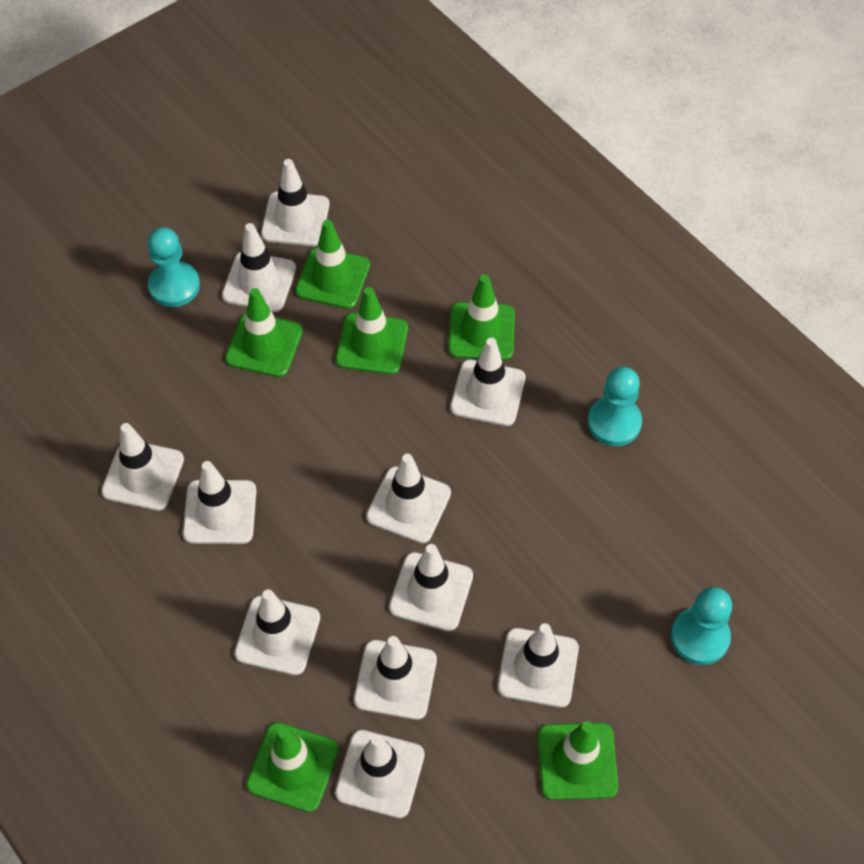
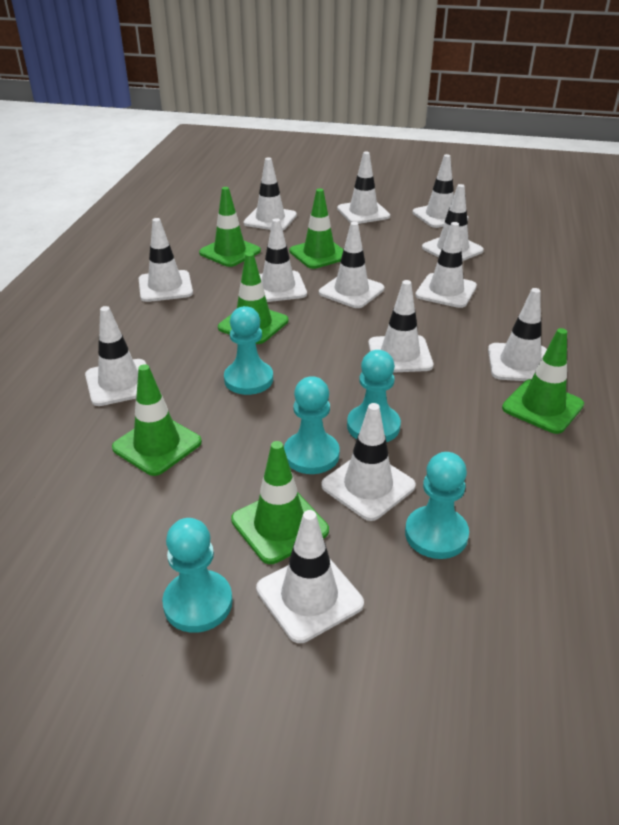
turquoise pawn: 3 -> 5
white traffic cone: 11 -> 13

